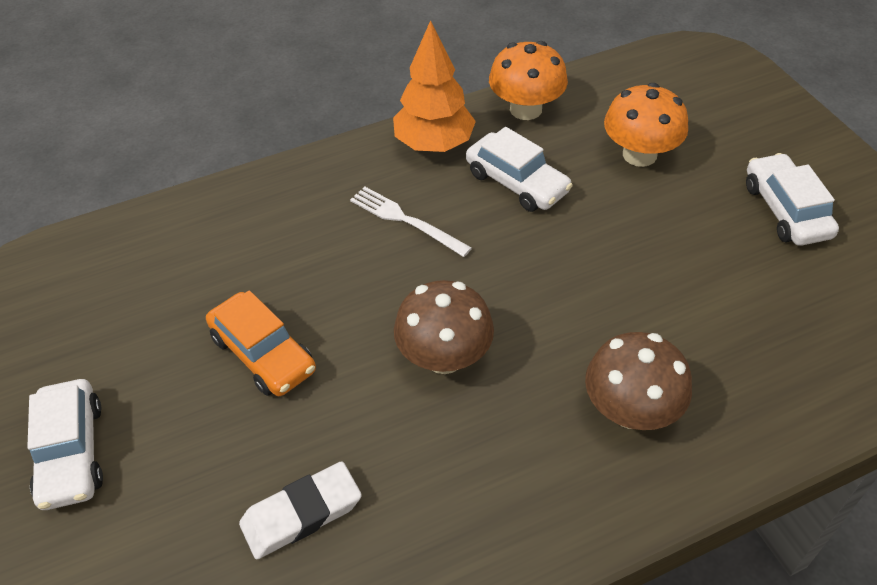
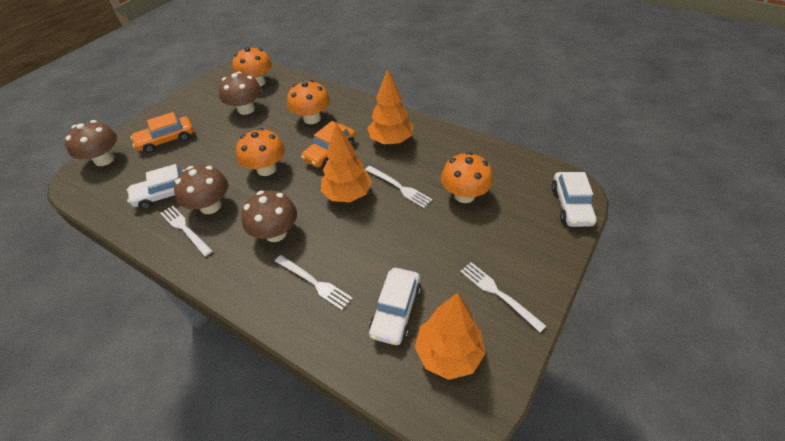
brown mushroom: 2 -> 4
orange car: 1 -> 2
orange mushroom: 2 -> 4
orange tree: 1 -> 3
white eraser: 1 -> 0
white fork: 1 -> 4

